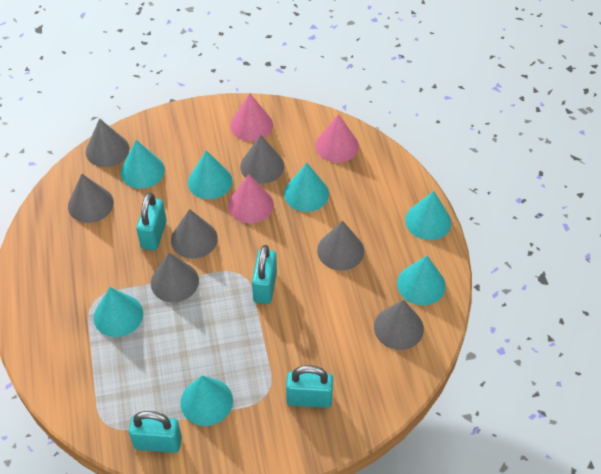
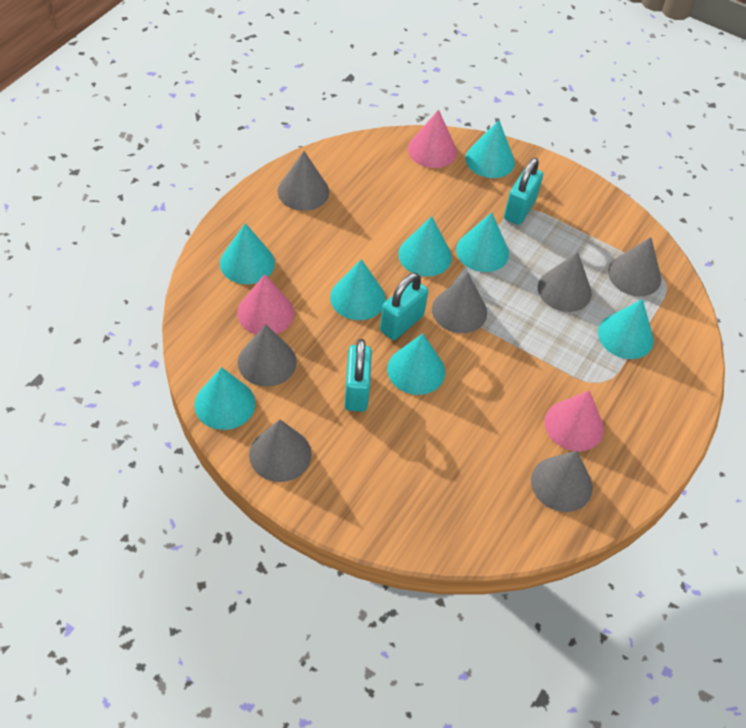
turquoise cone: 7 -> 8
turquoise padlock: 4 -> 3

